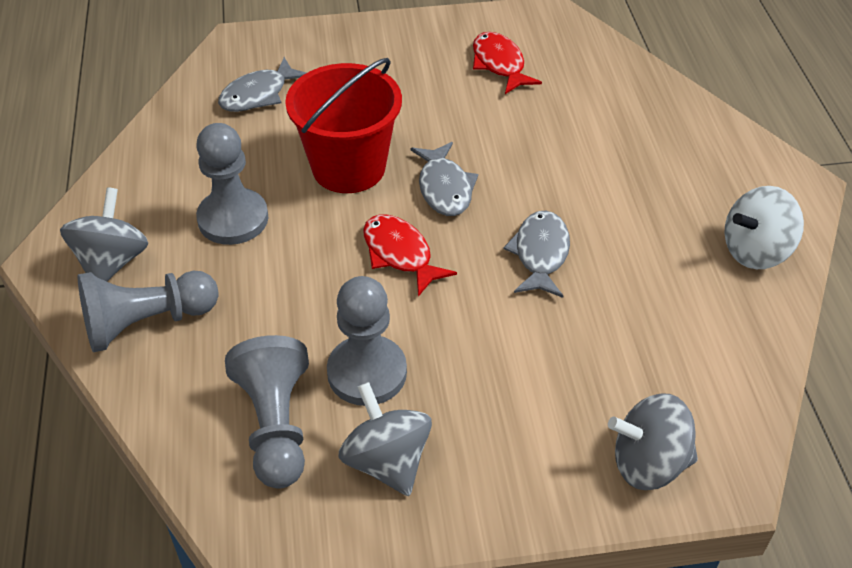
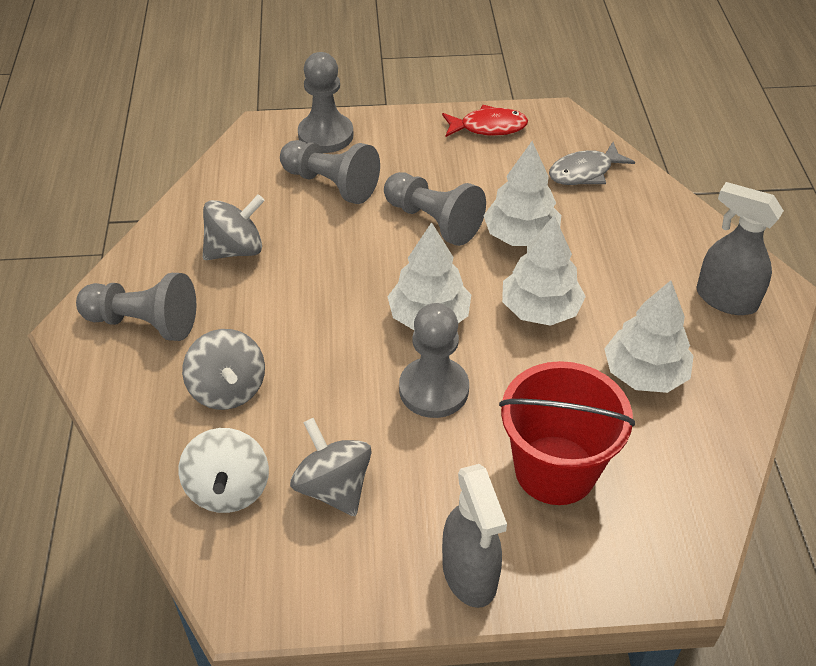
grey fish: 3 -> 1
grey pawn: 4 -> 5
grey spray bottle: 0 -> 2
red fish: 2 -> 1
white tree: 0 -> 4

